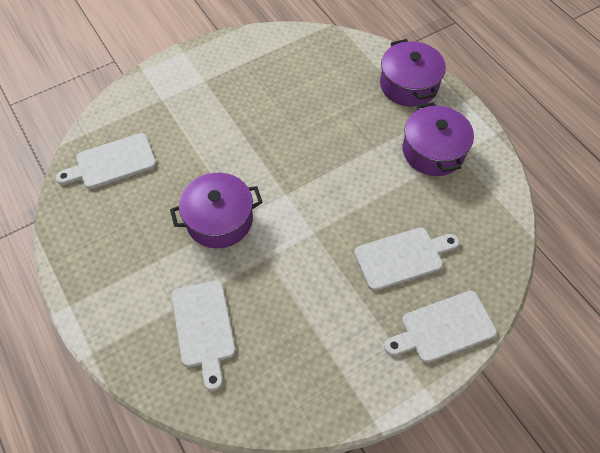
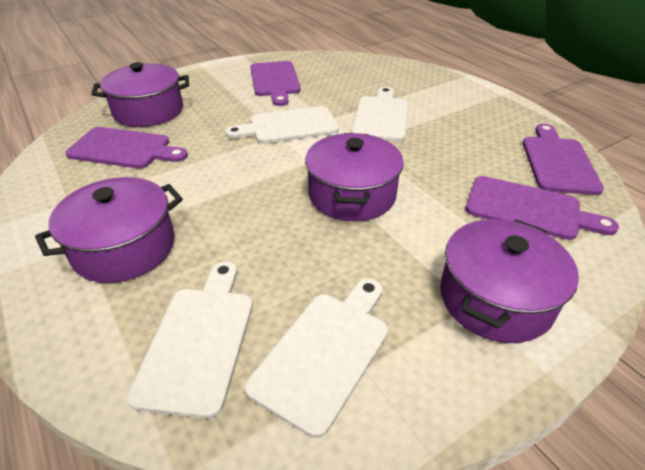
purple cutting board: 0 -> 4
purple pot: 3 -> 4

